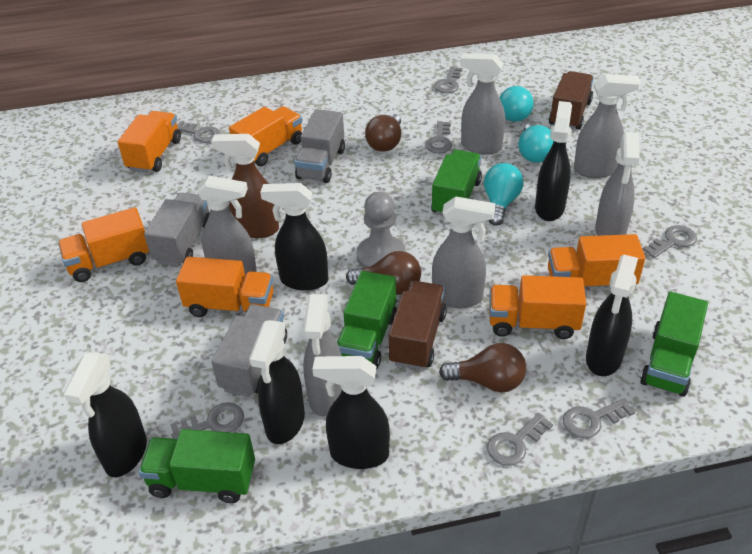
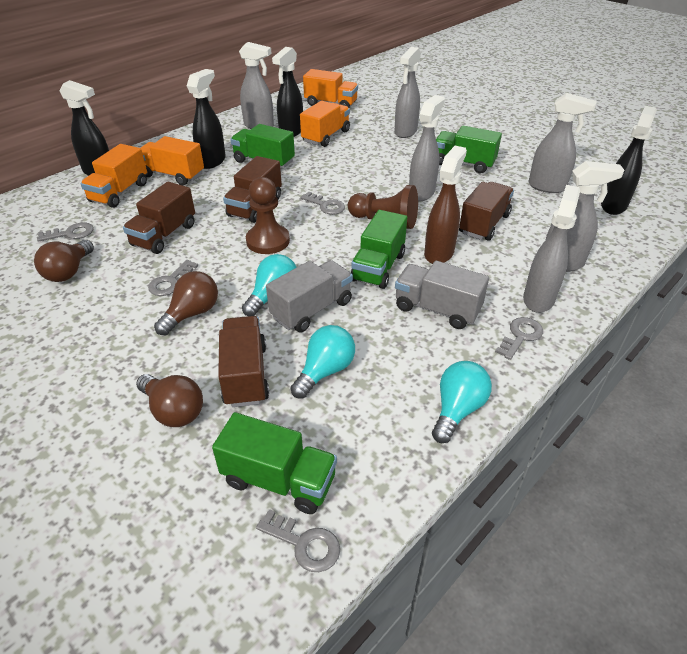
black spray bottle: 6 -> 4
brown pawn: 0 -> 2
brown truck: 2 -> 4
grey key: 7 -> 5
grey pawn: 1 -> 0
grey truck: 3 -> 2
orange truck: 6 -> 4

